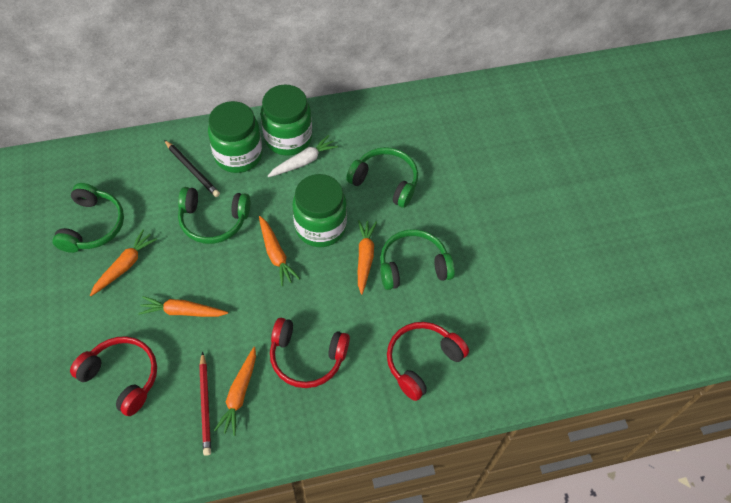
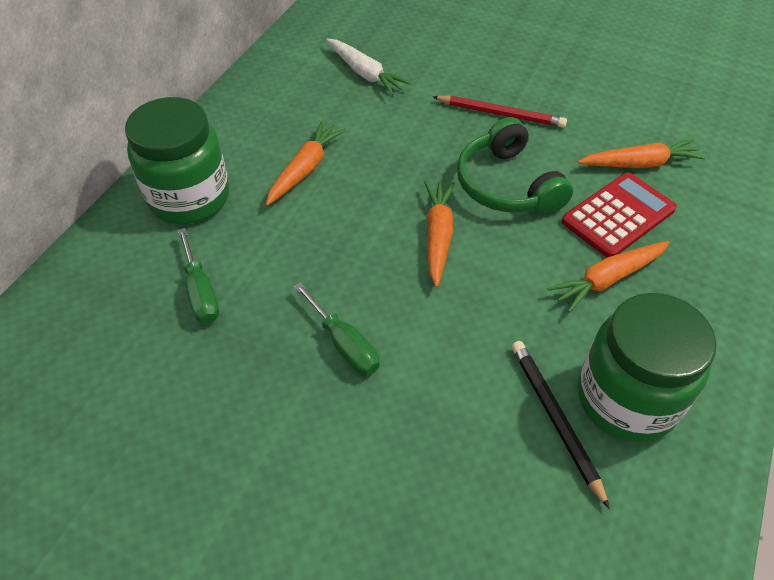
green headphones: 4 -> 1
green jar: 3 -> 2
green screwdriver: 0 -> 2
orange carrot: 5 -> 4
red calculator: 0 -> 1
red headphones: 3 -> 0

